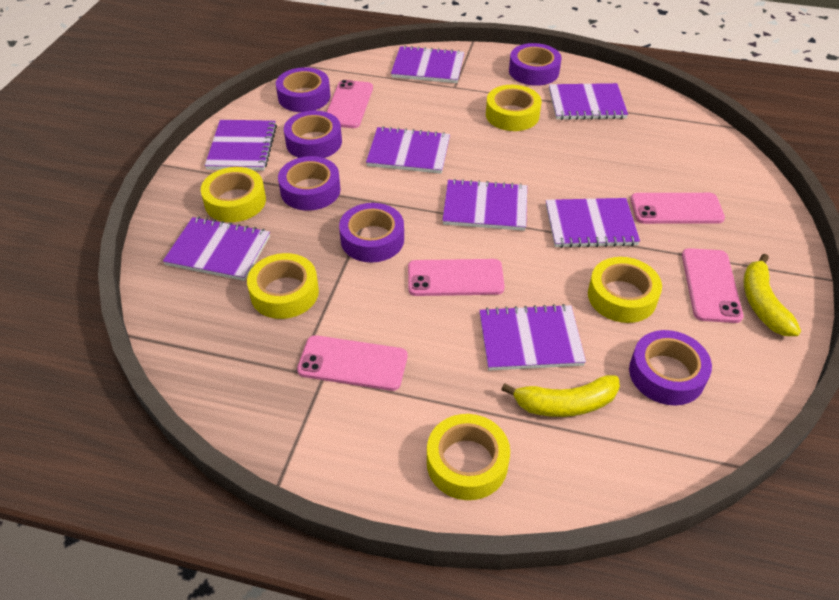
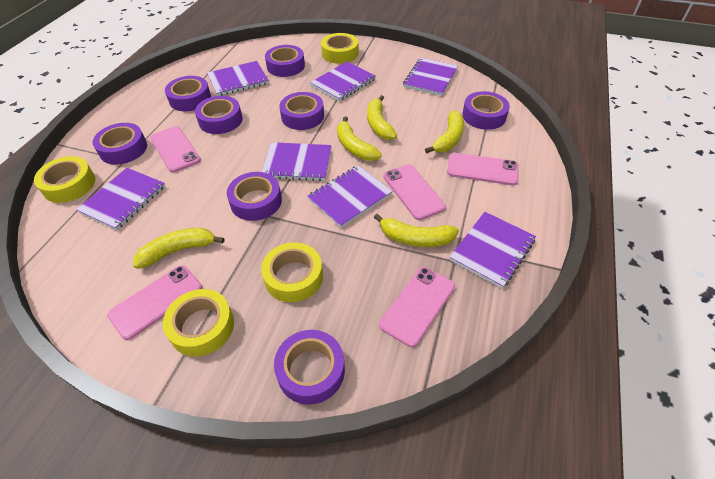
purple notebook: 8 -> 7
purple tape: 6 -> 8
yellow banana: 2 -> 5
yellow tape: 5 -> 4

